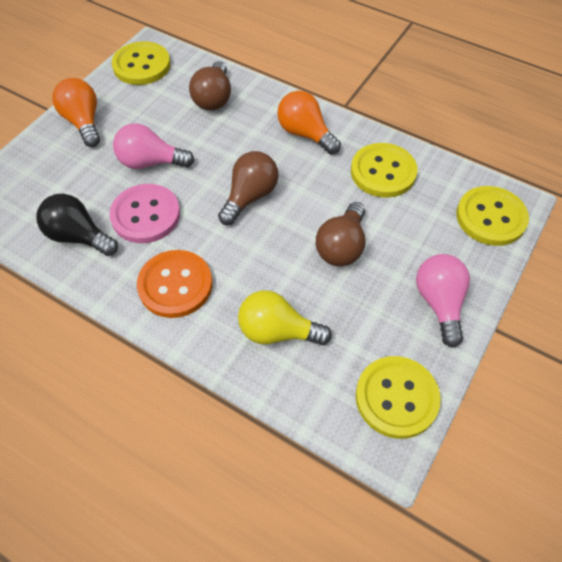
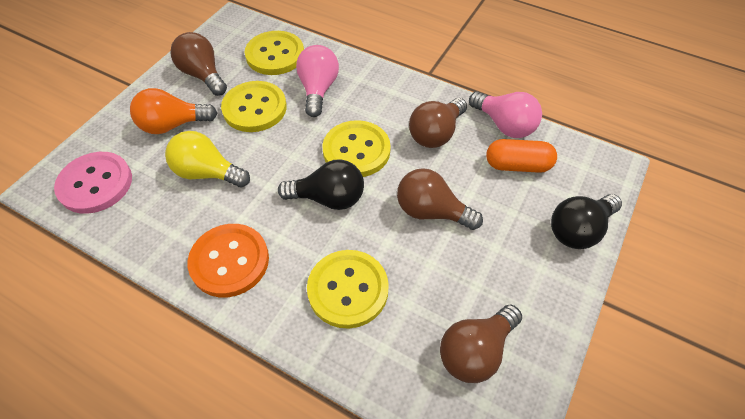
black light bulb: 1 -> 2
brown light bulb: 3 -> 4
orange capsule: 0 -> 1
orange light bulb: 2 -> 1

